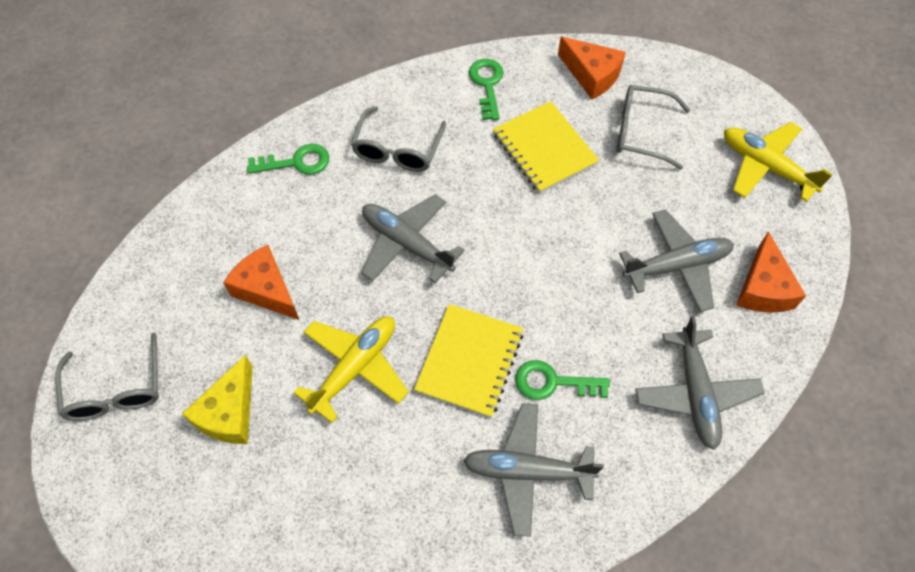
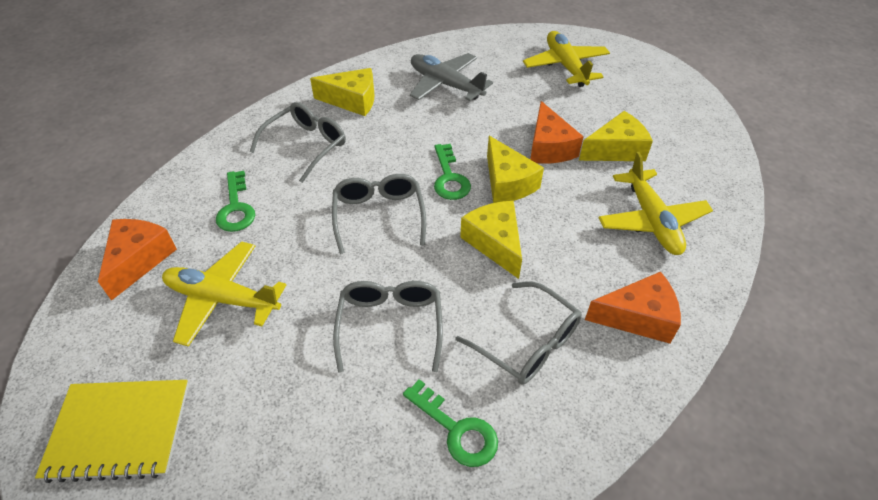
grey glasses: 3 -> 4
grey plane: 4 -> 1
yellow cheese: 1 -> 4
yellow notebook: 2 -> 1
yellow plane: 2 -> 3

